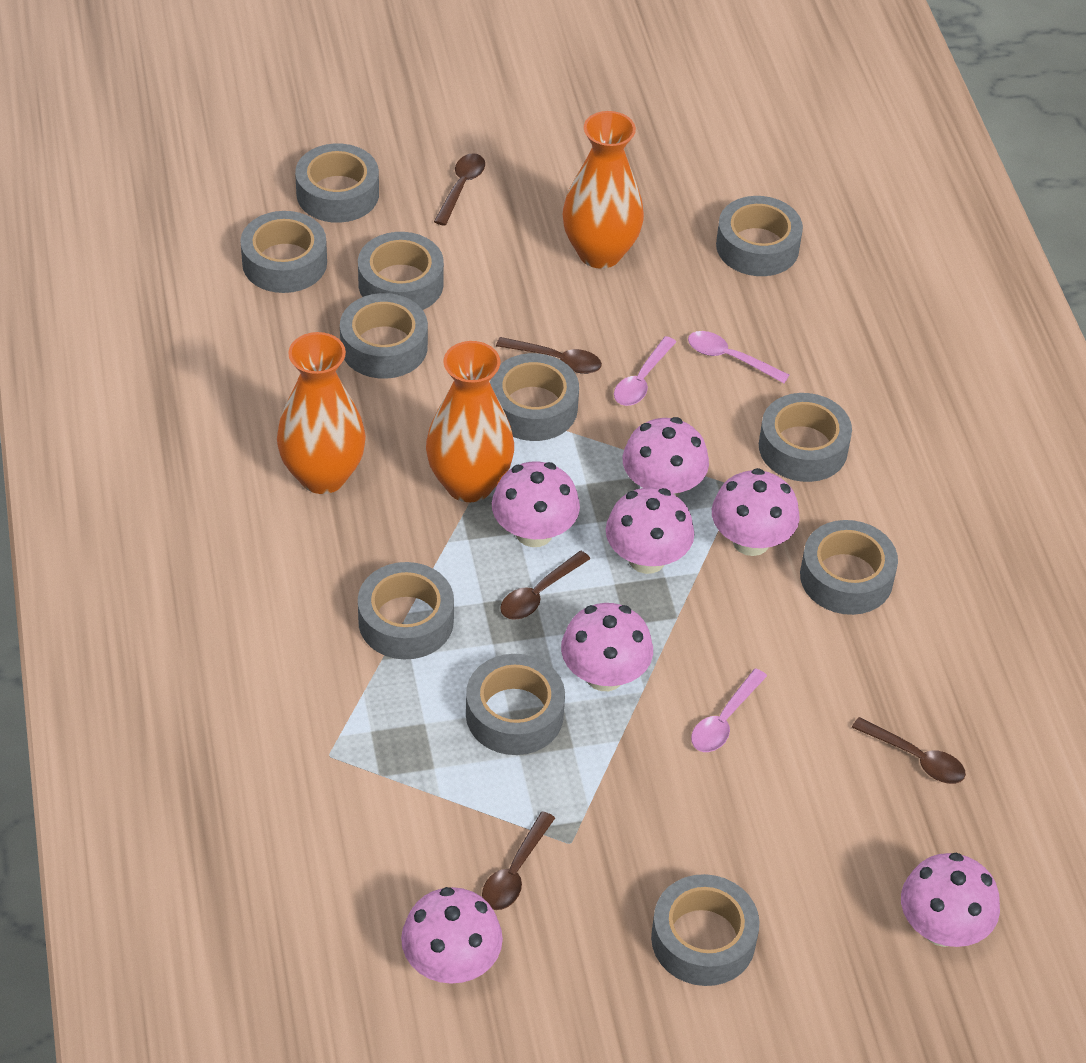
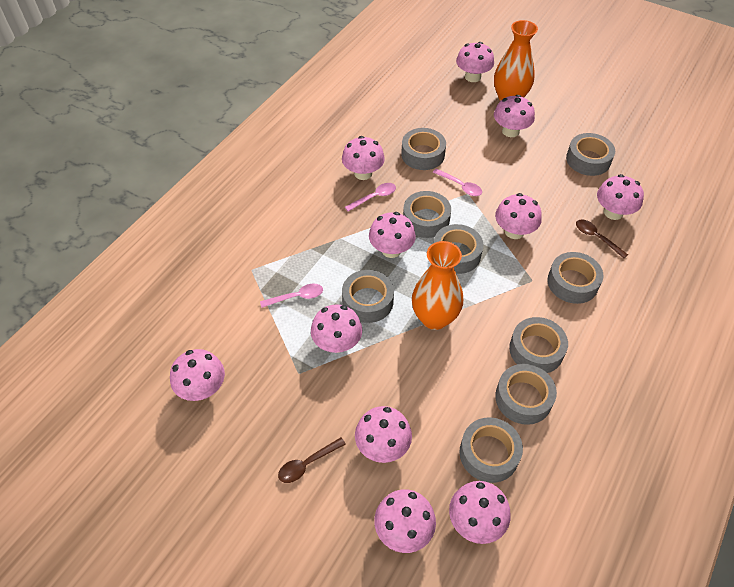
brown spoon: 5 -> 2
grey tape: 11 -> 9
orange vase: 3 -> 2
pink mushroom: 7 -> 11

